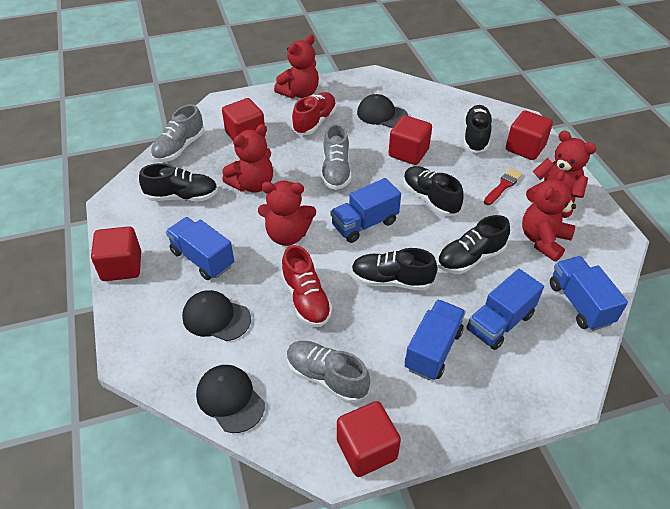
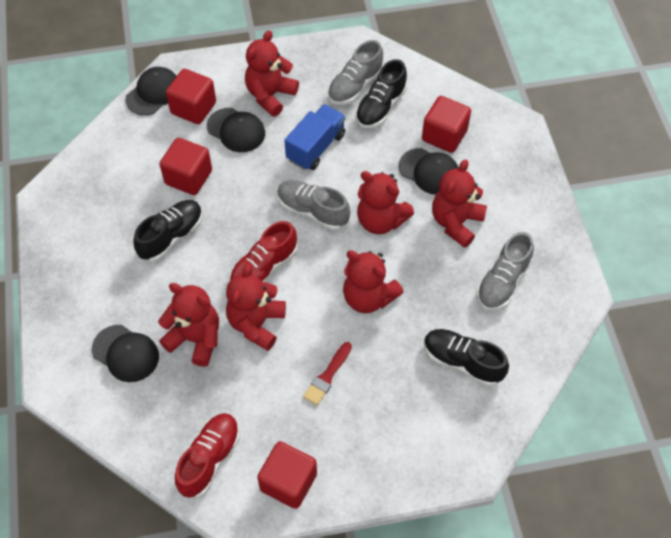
black cap: 3 -> 4
black shoe: 5 -> 3
blue truck: 5 -> 1
red cube: 5 -> 4
red teddy bear: 5 -> 6

